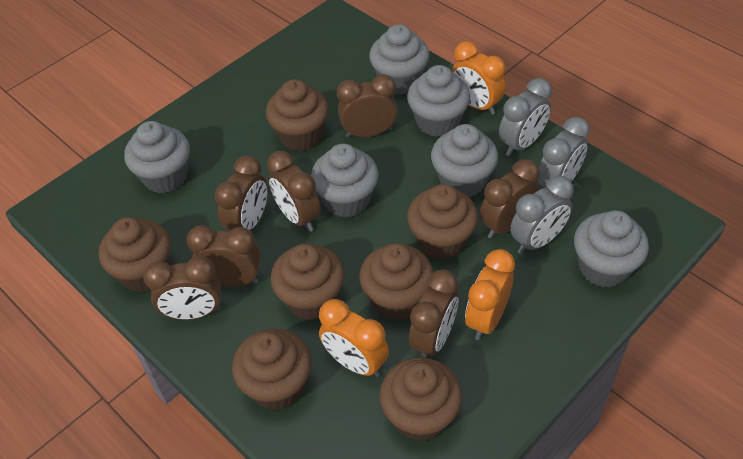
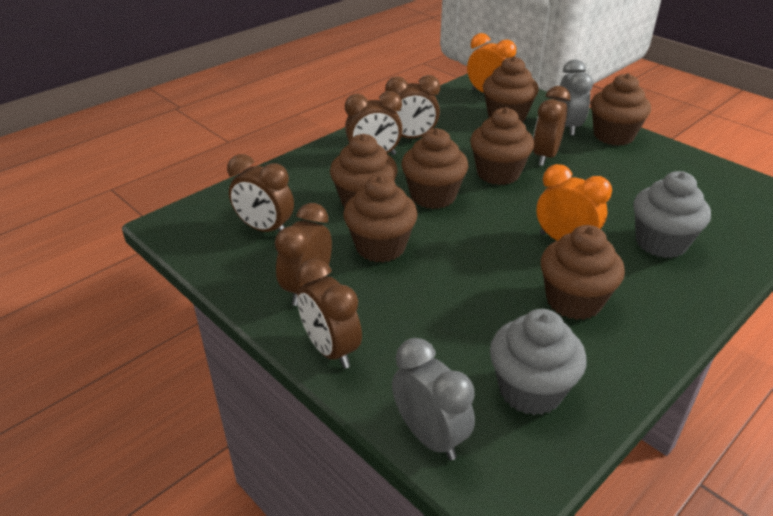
brown clock: 7 -> 6
grey clock: 3 -> 2
grey cupcake: 6 -> 2
orange clock: 3 -> 2

